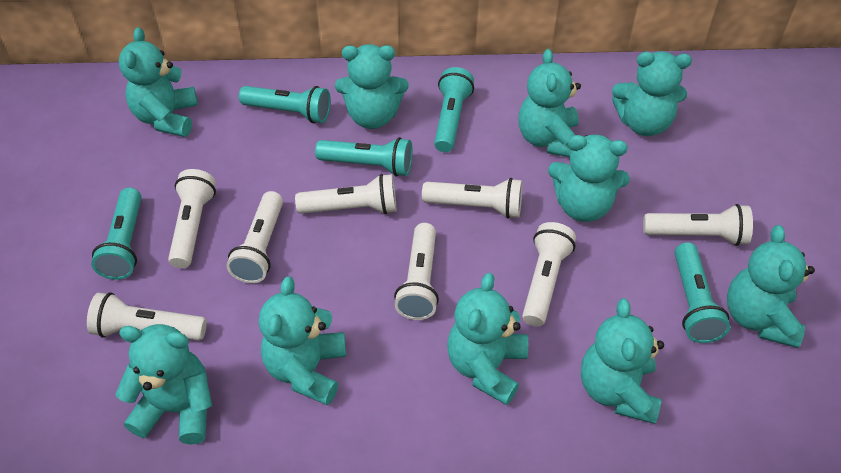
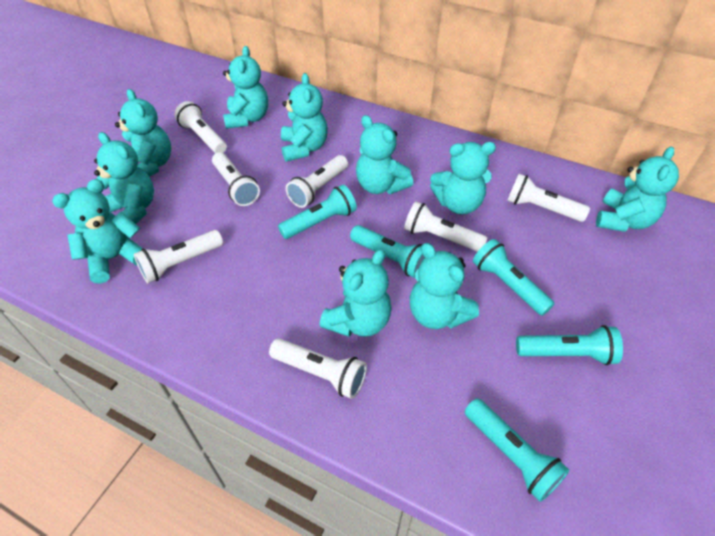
white flashlight: 8 -> 7

